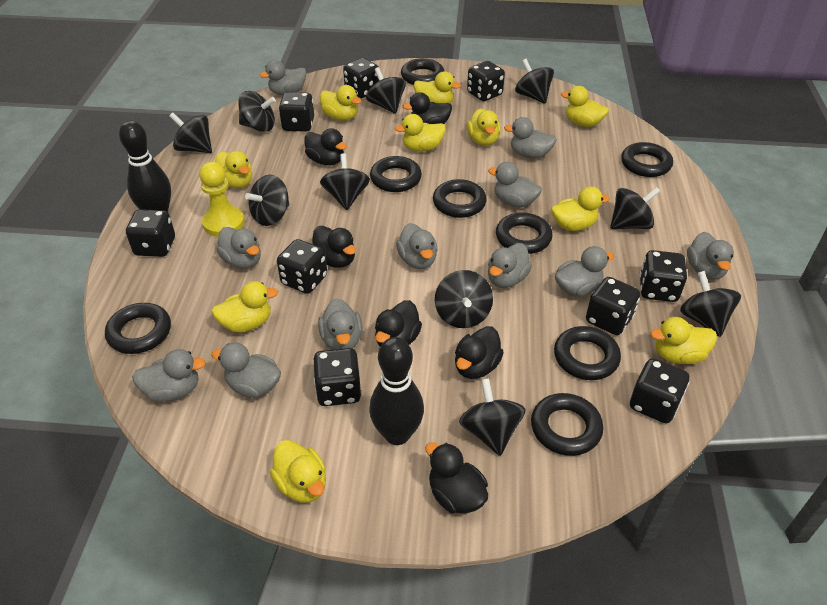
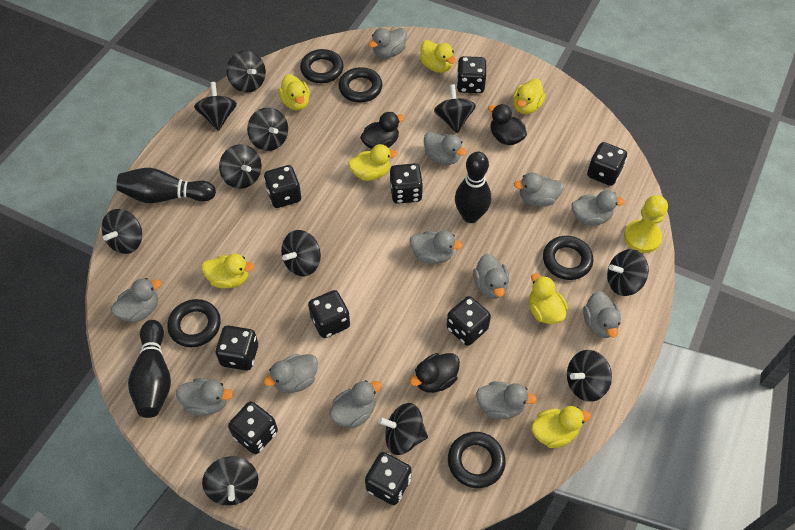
black bowling pin: 2 -> 3
black duck: 6 -> 3
black ring: 8 -> 5
black spinning top: 10 -> 11
grey duck: 11 -> 12
yellow duck: 10 -> 7

